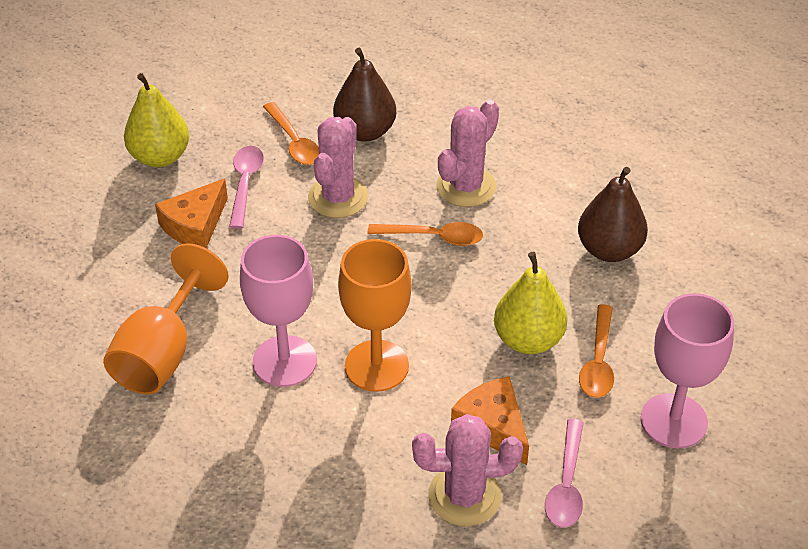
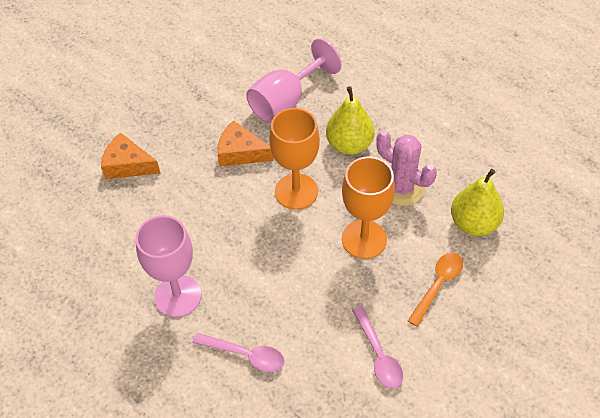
brown pear: 2 -> 0
orange spoon: 3 -> 1
pink cactus: 3 -> 1

